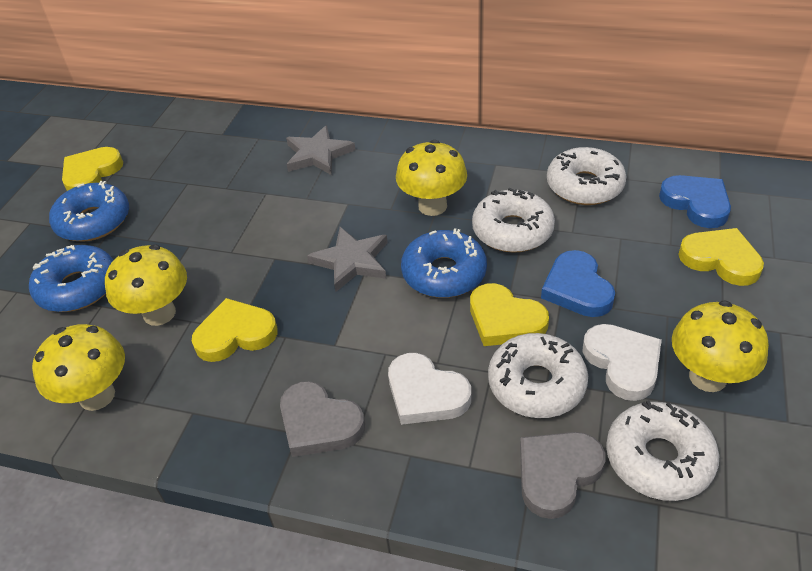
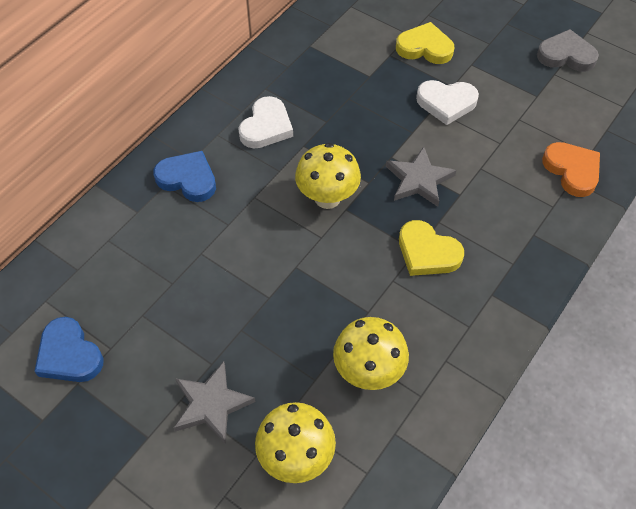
blue donut: 3 -> 0
grey heart: 2 -> 1
orange heart: 0 -> 1
white donut: 4 -> 0
yellow heart: 4 -> 2
yellow mushroom: 4 -> 3

